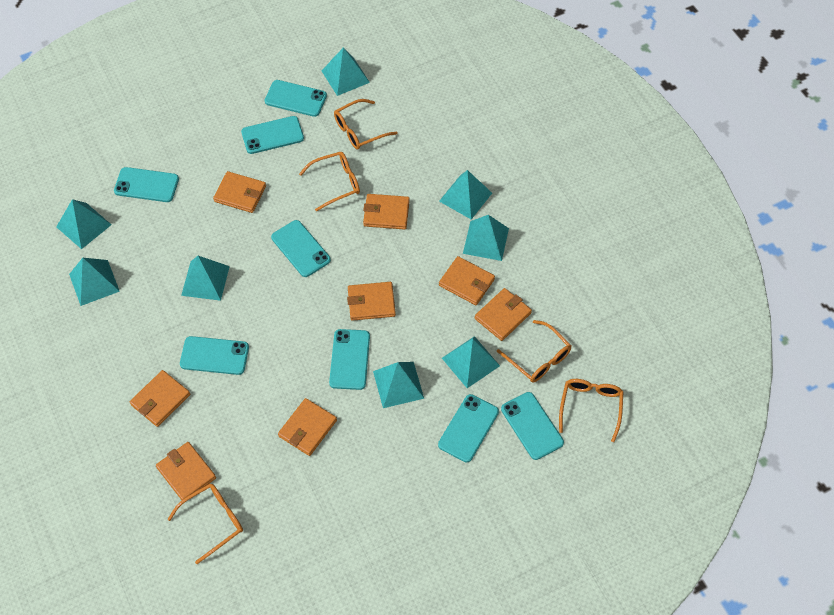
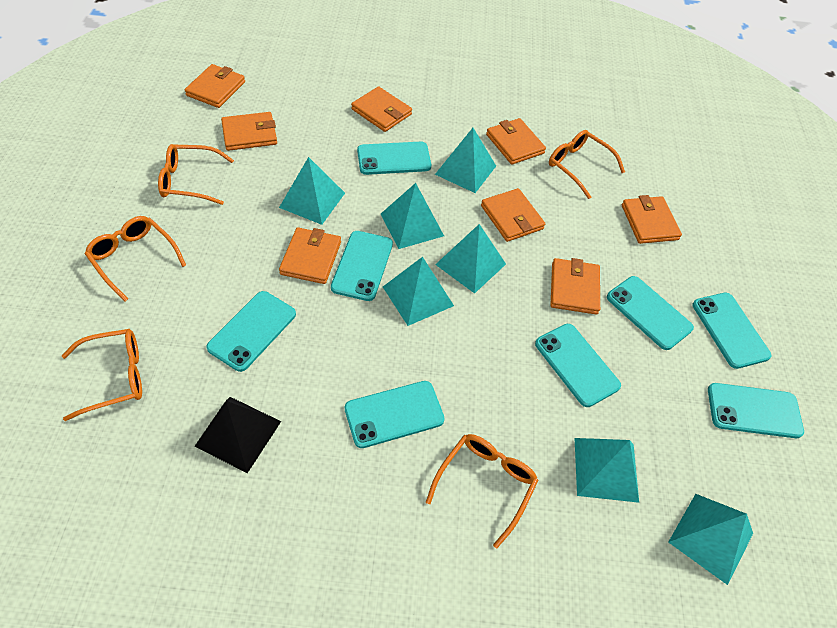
black pyramid: 0 -> 1
turquoise pyramid: 8 -> 7

